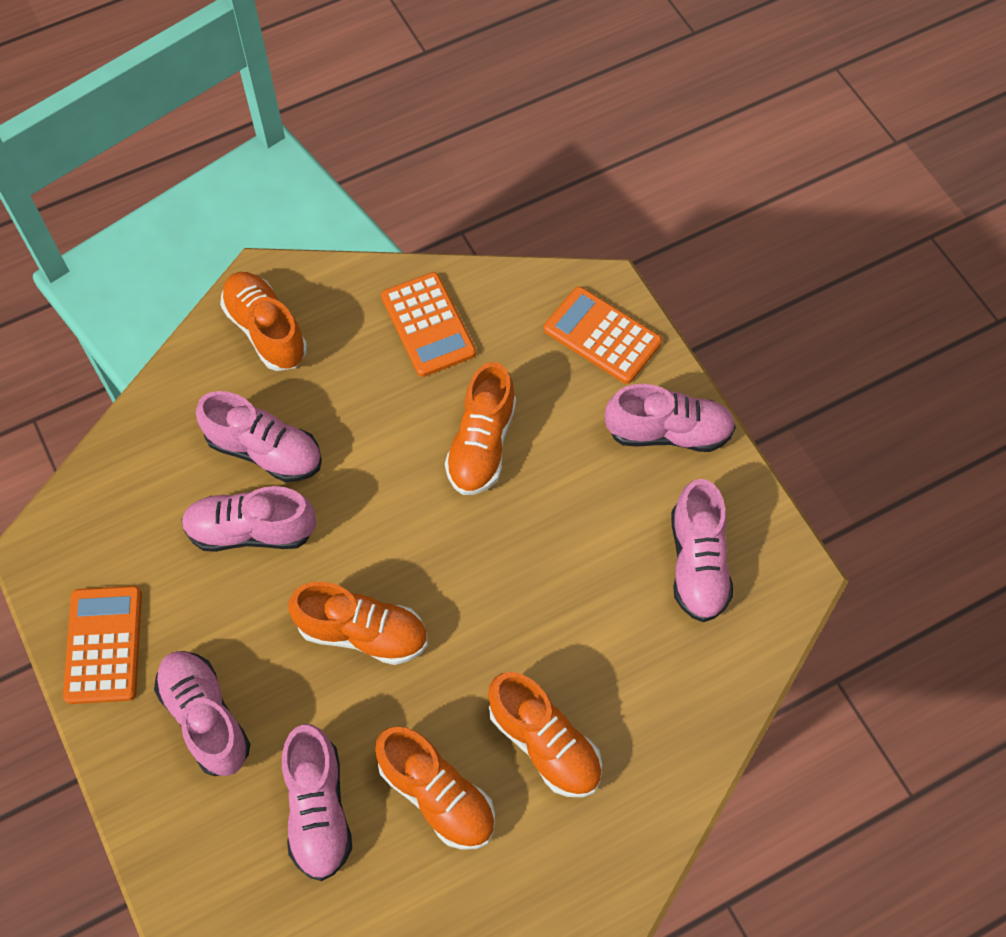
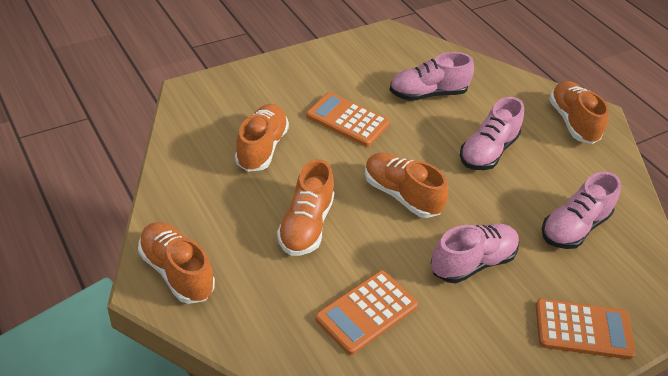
pink shoe: 6 -> 4

